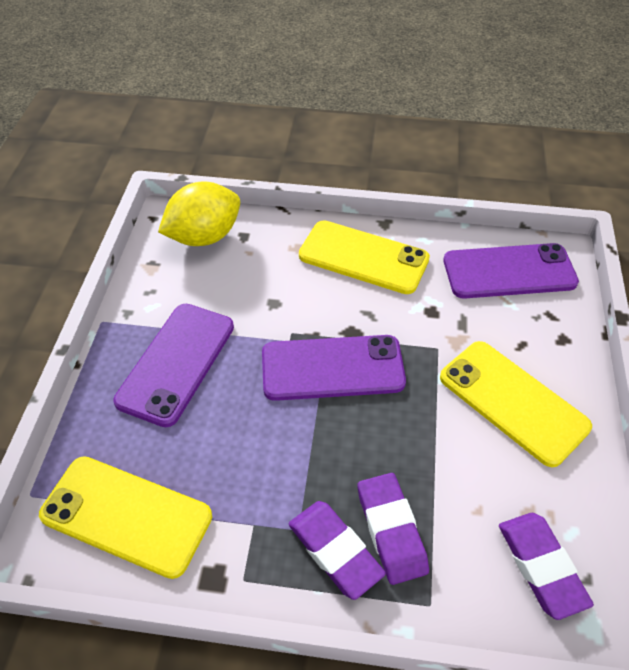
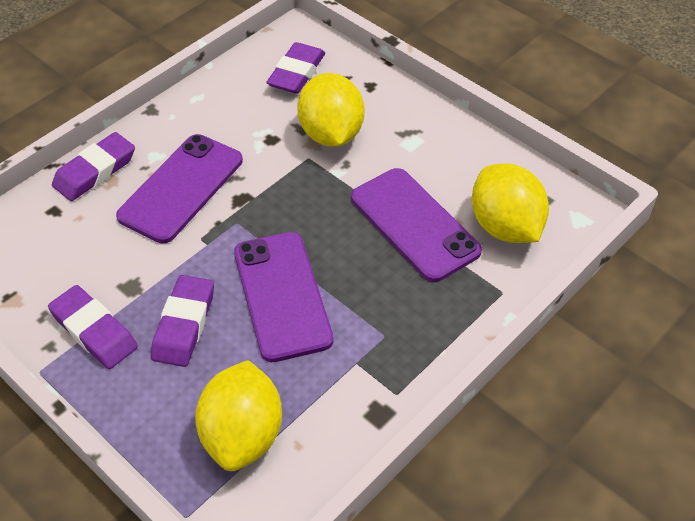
purple eraser: 3 -> 4
yellow lemon: 1 -> 3
yellow phone: 3 -> 0

